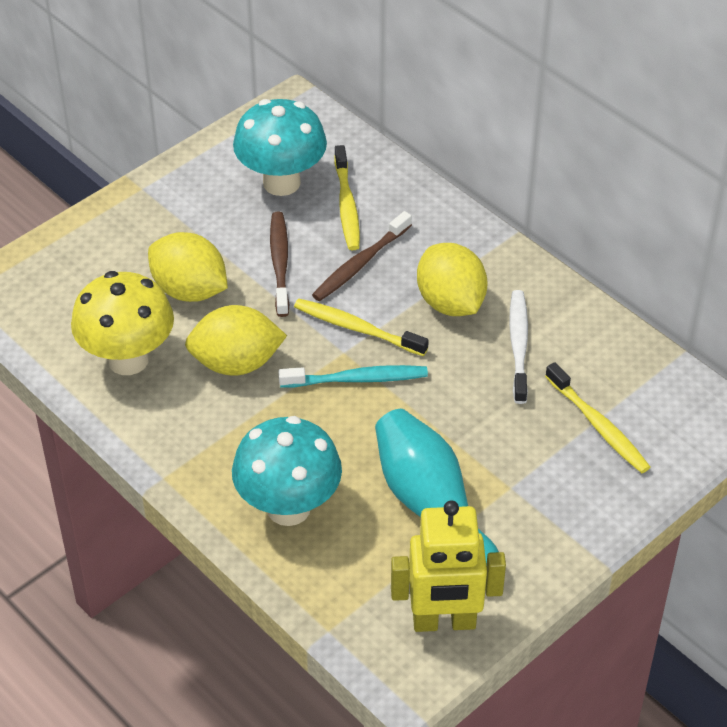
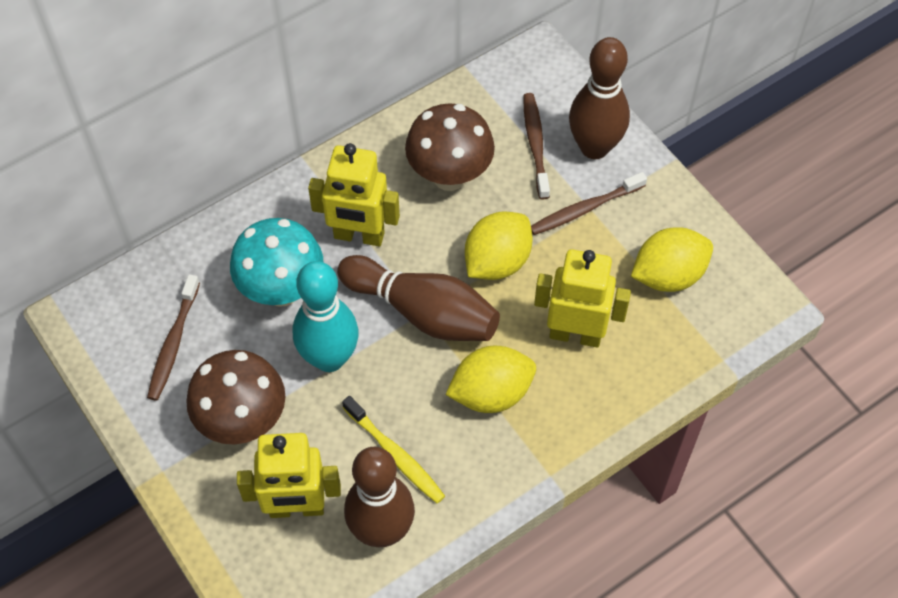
brown bowling pin: 0 -> 3
brown mushroom: 0 -> 2
brown toothbrush: 2 -> 3
turquoise mushroom: 2 -> 1
turquoise toothbrush: 1 -> 0
white toothbrush: 1 -> 0
yellow mushroom: 1 -> 0
yellow robot: 1 -> 3
yellow toothbrush: 3 -> 1

